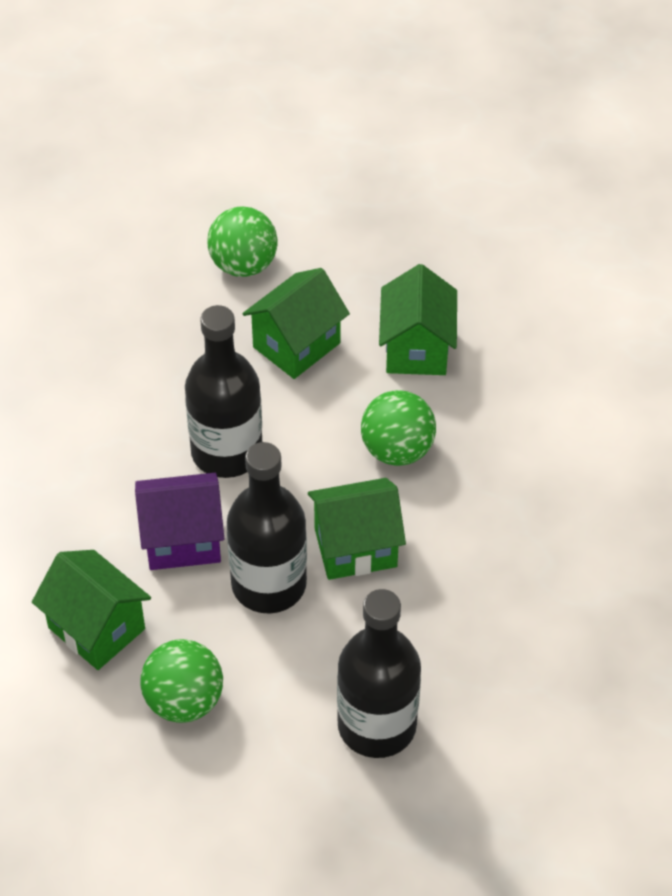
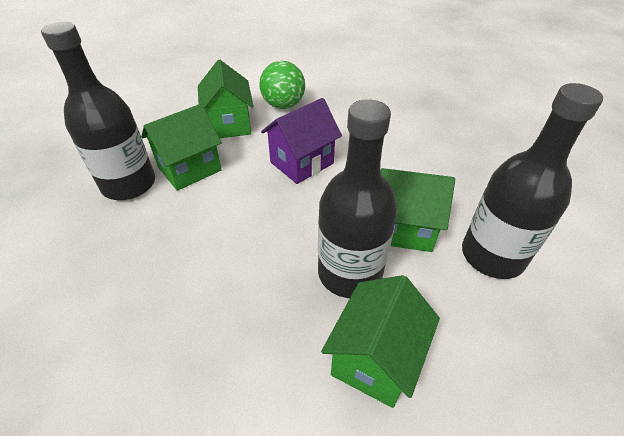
green ball: 3 -> 1

